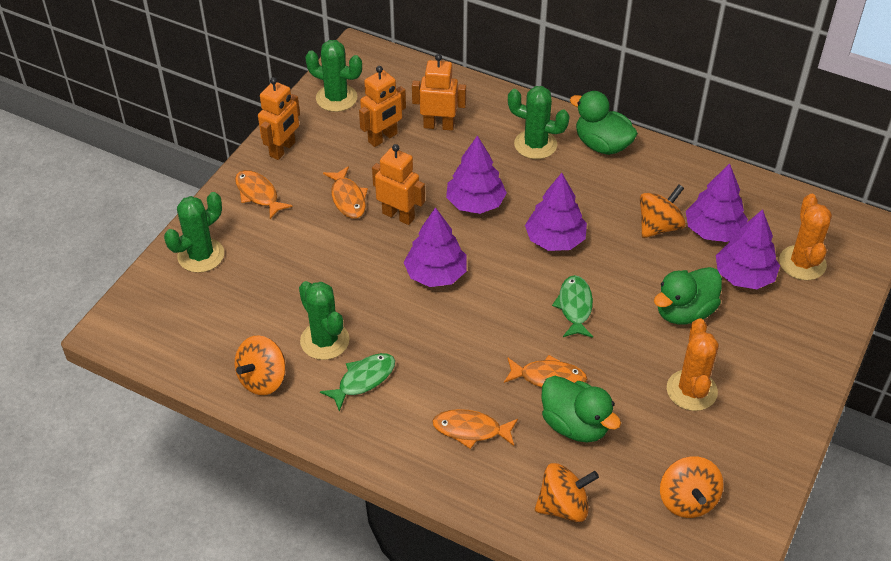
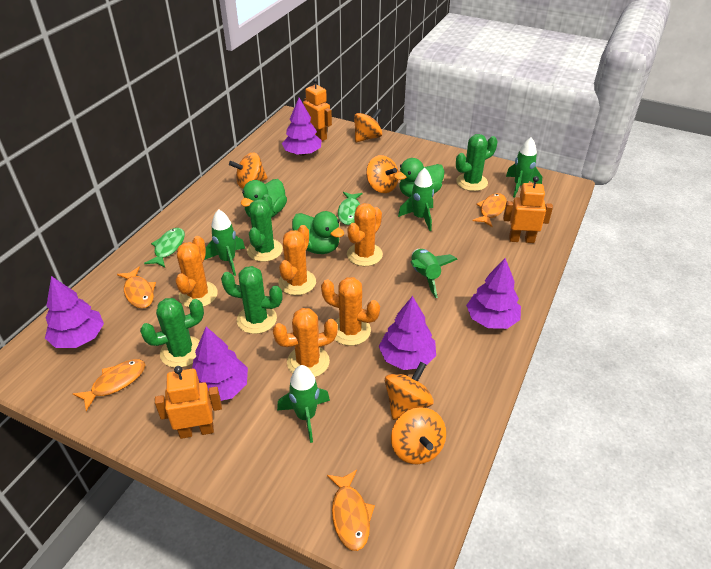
green rocket: 0 -> 5
orange cactus: 2 -> 5
orange robot: 4 -> 3
orange spinning top: 4 -> 5

